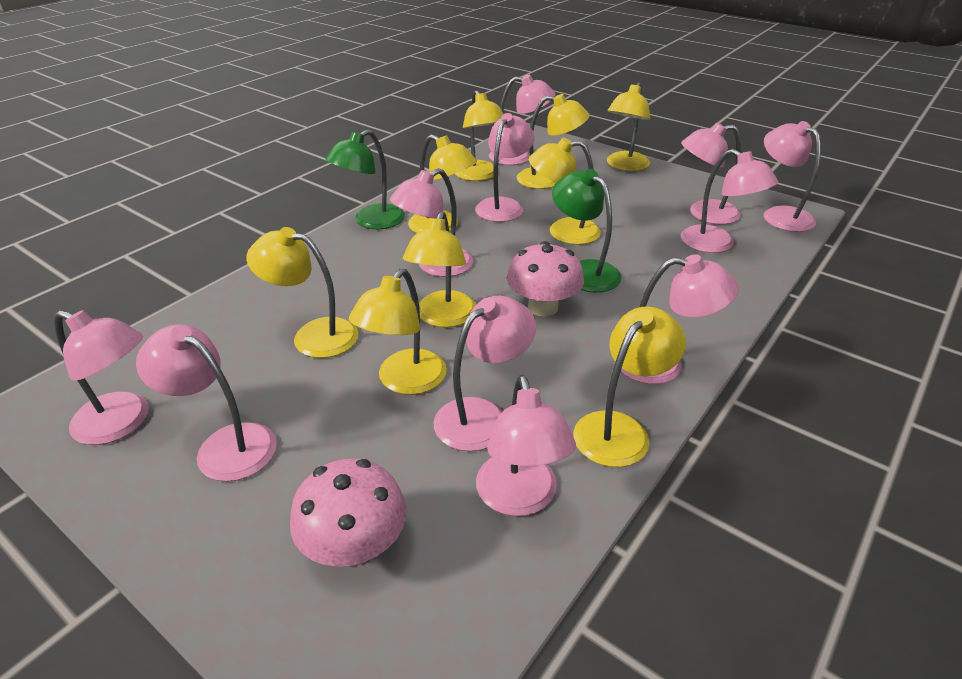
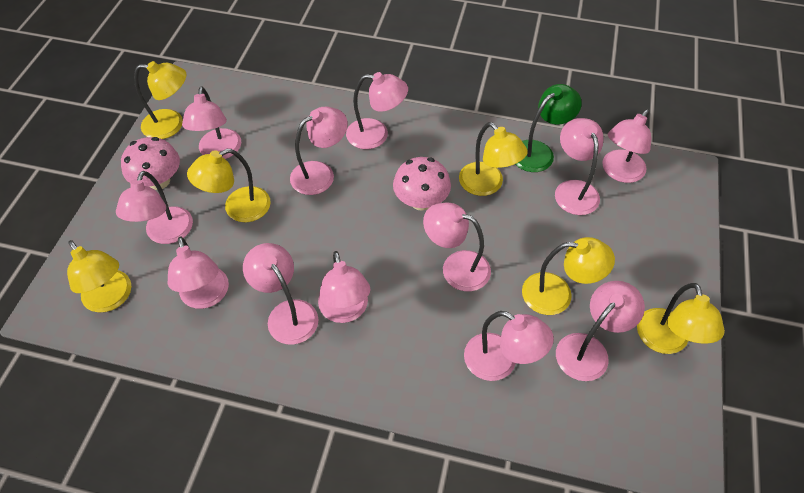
green lamp: 2 -> 1
pink lamp: 11 -> 12
yellow lamp: 9 -> 6

